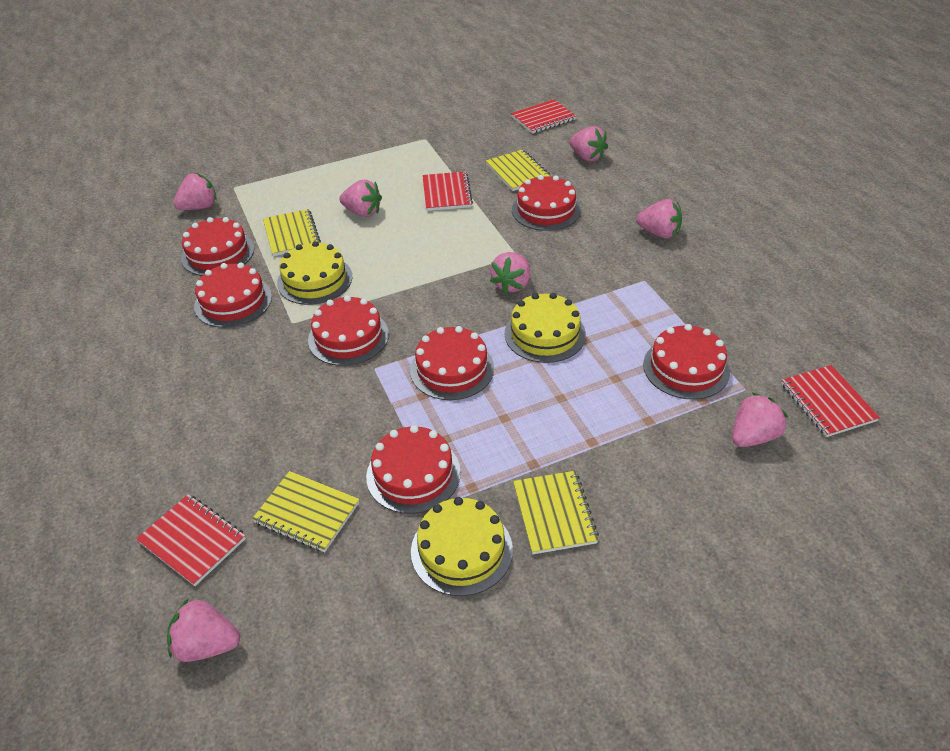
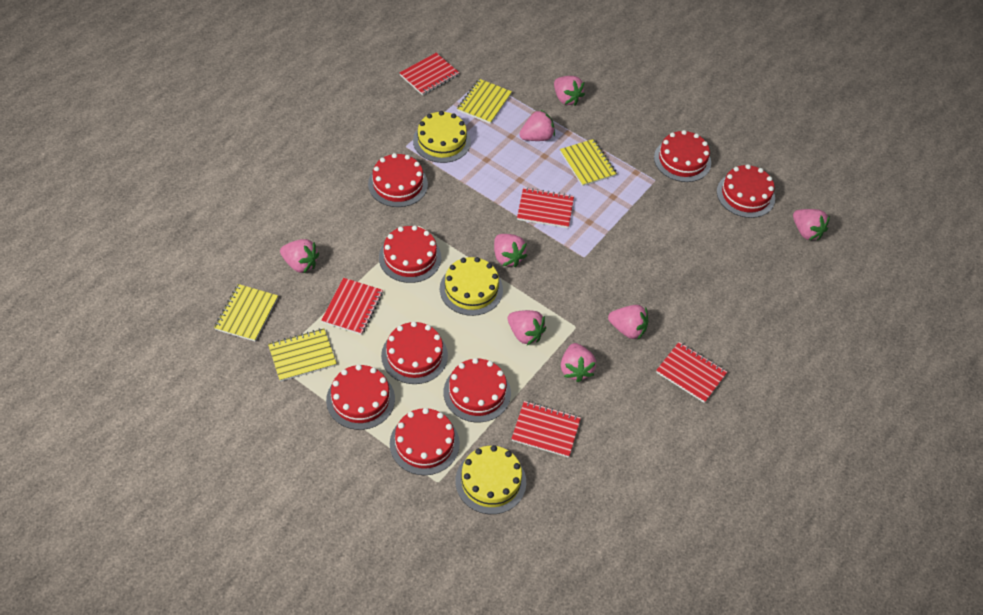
pink strawberry: 7 -> 8
red cake: 7 -> 8
red notebook: 4 -> 5

